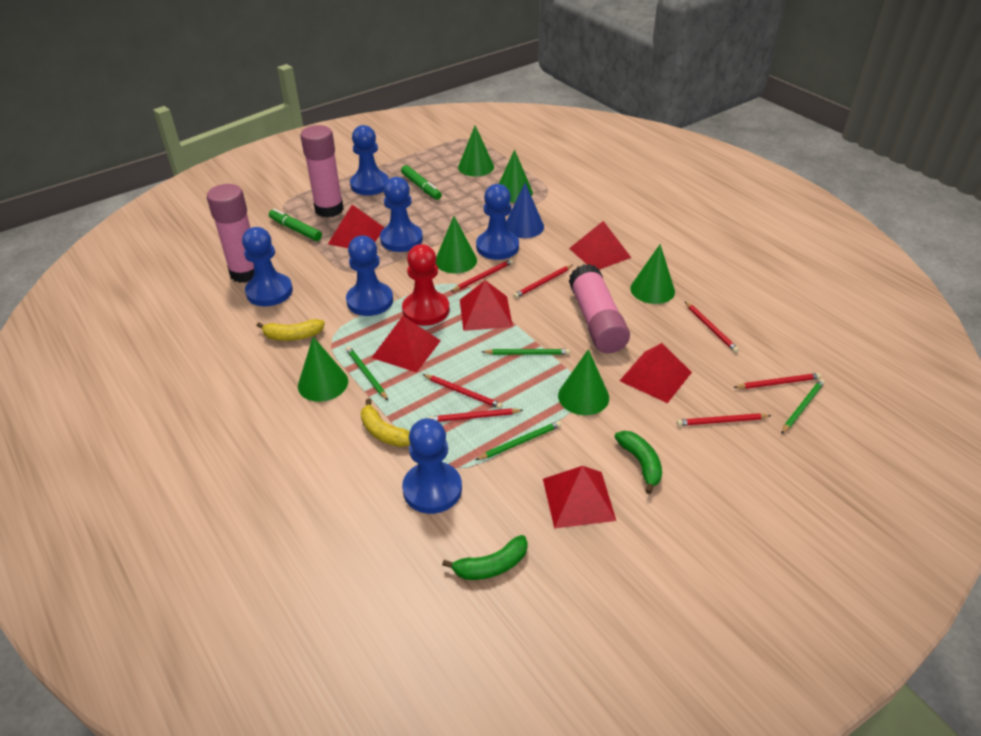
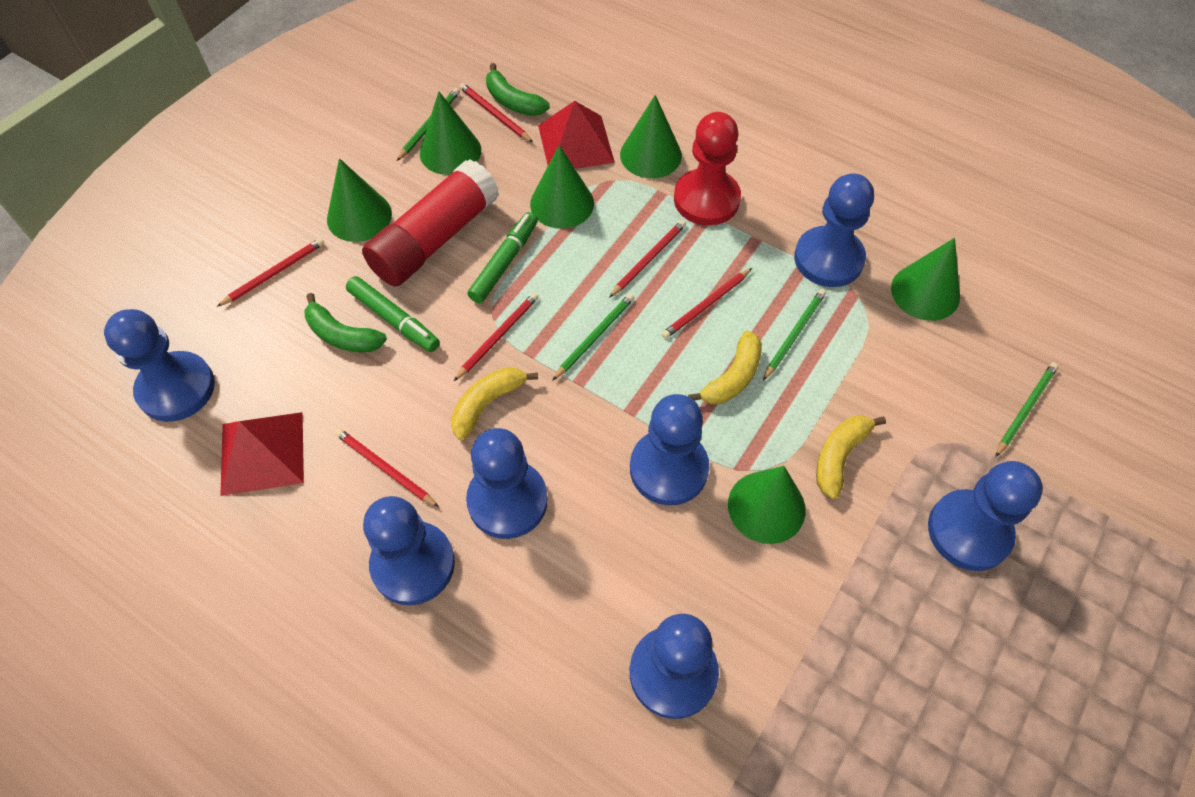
blue cone: 1 -> 0
blue pawn: 6 -> 7
pink glue stick: 3 -> 0
red glue stick: 0 -> 1
red pencil: 7 -> 6
red pyramid: 6 -> 2
yellow banana: 2 -> 3

